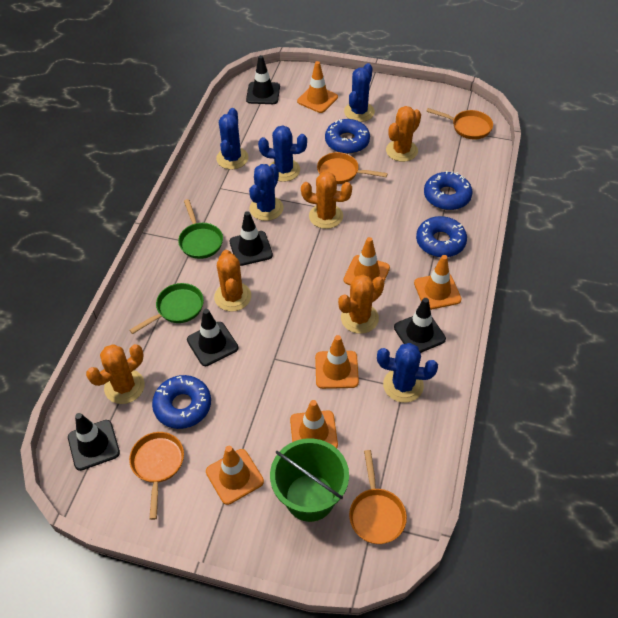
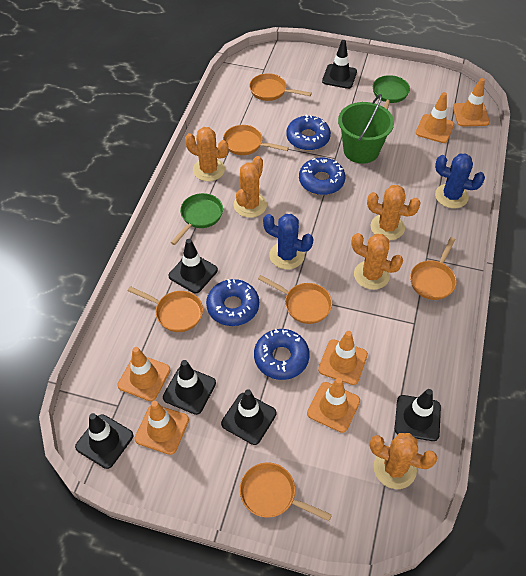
black traffic cone: 5 -> 6
blue cactus: 5 -> 2
orange pan: 4 -> 6

